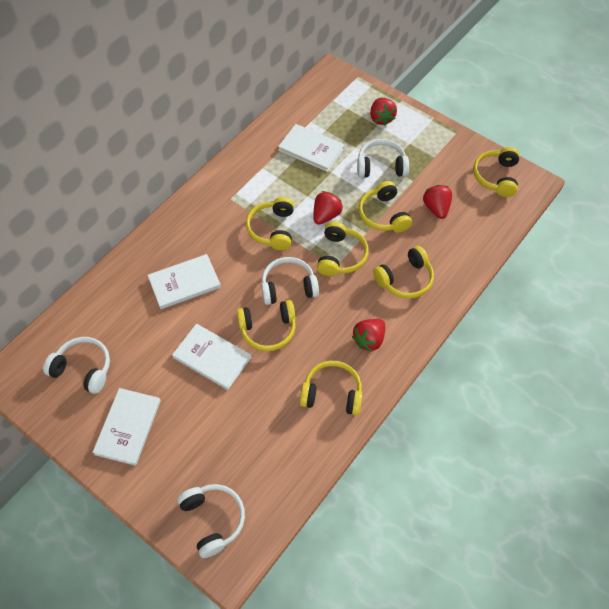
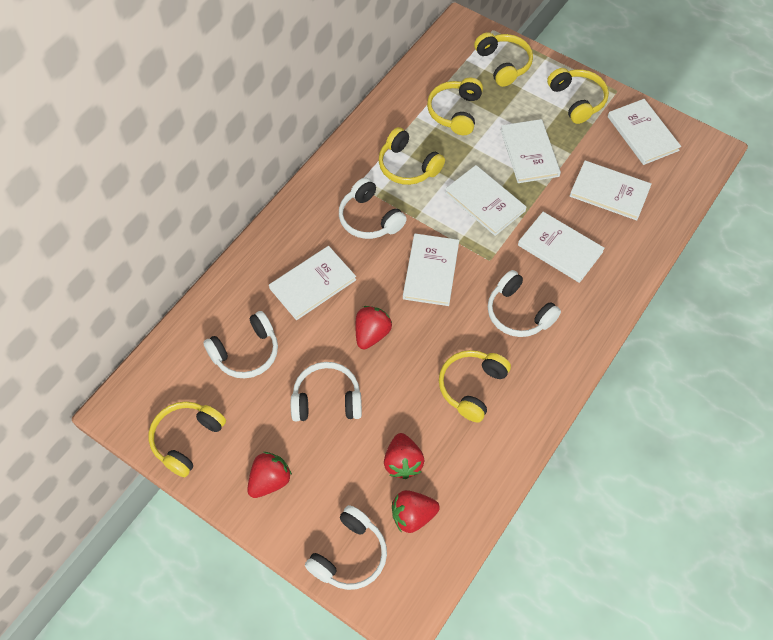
white book: 4 -> 7
white headphones: 4 -> 5
yellow headphones: 7 -> 6

